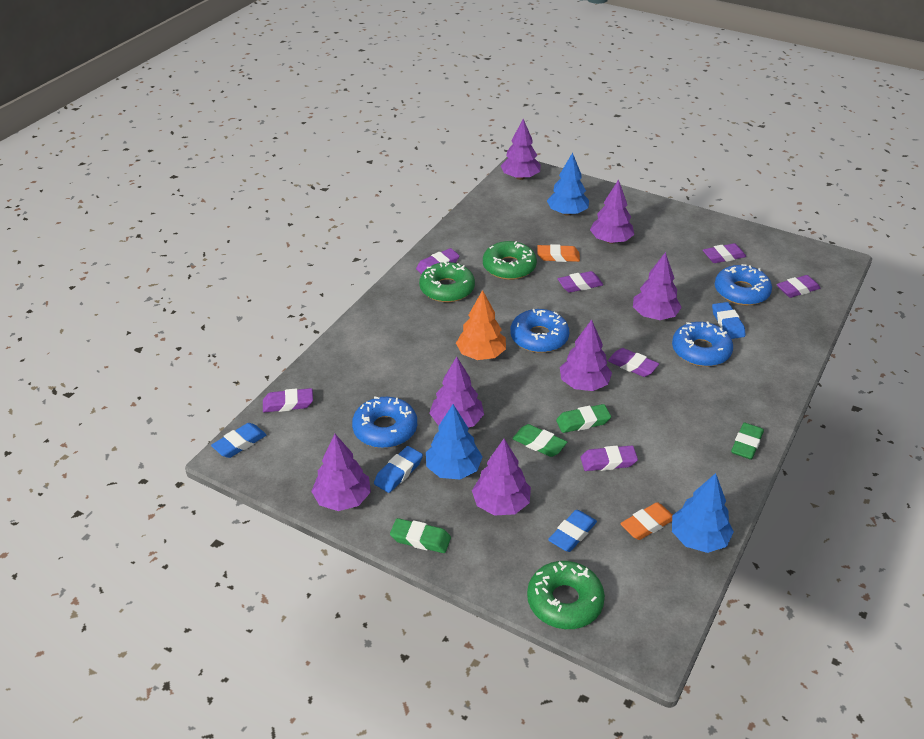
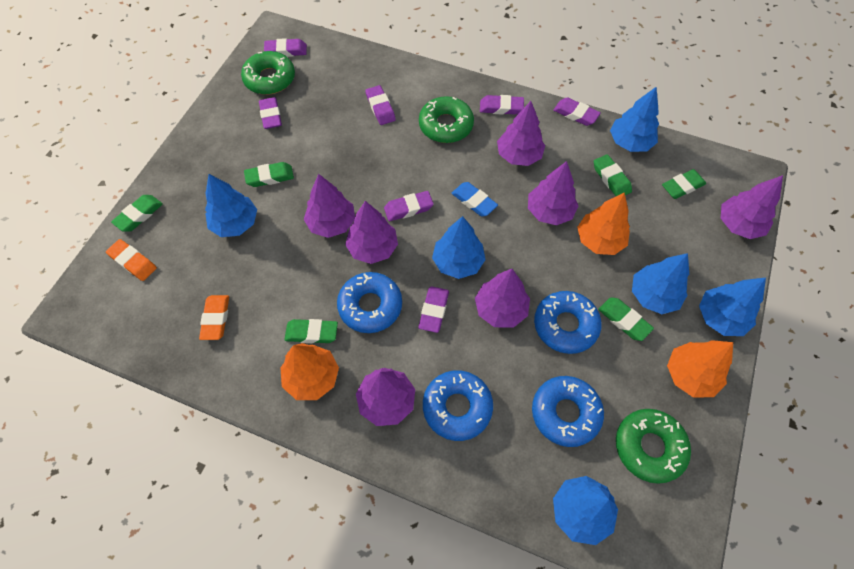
blue eraser: 4 -> 1
blue tree: 3 -> 6
green eraser: 4 -> 6
orange tree: 1 -> 3

